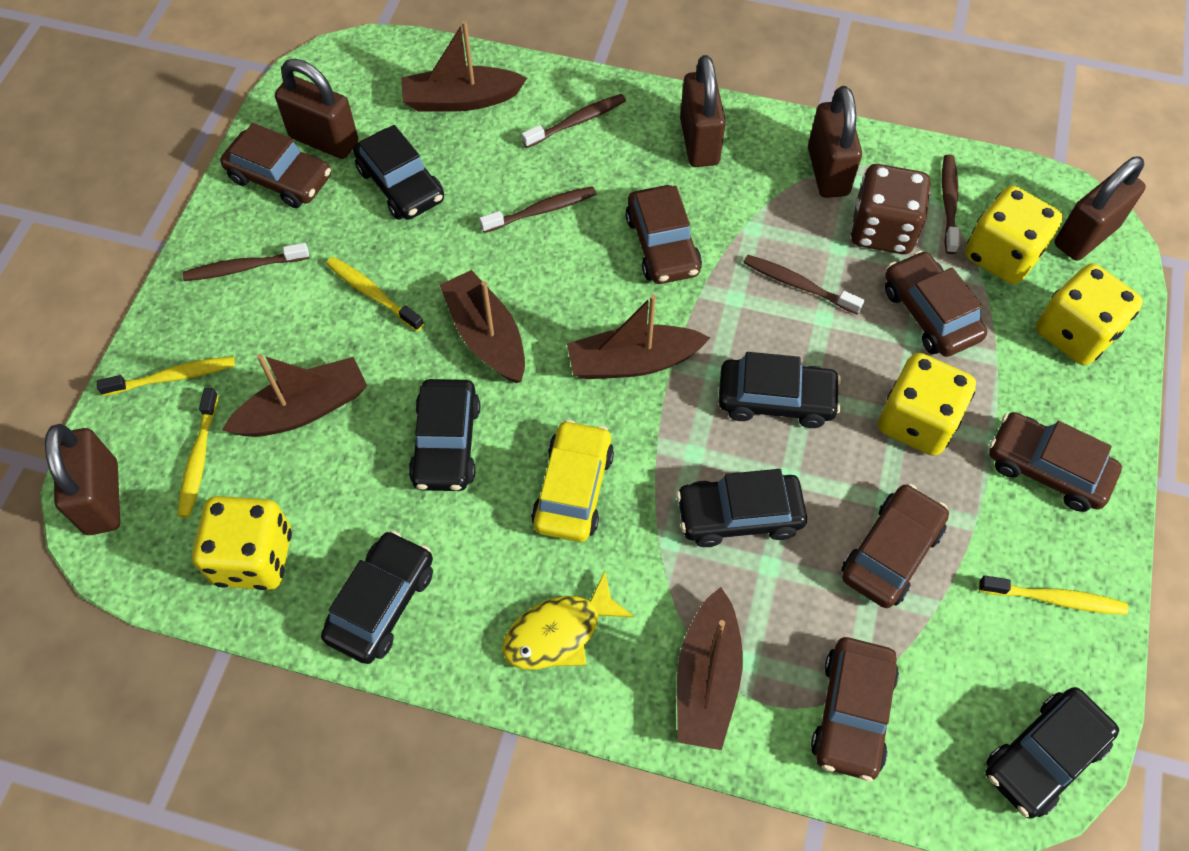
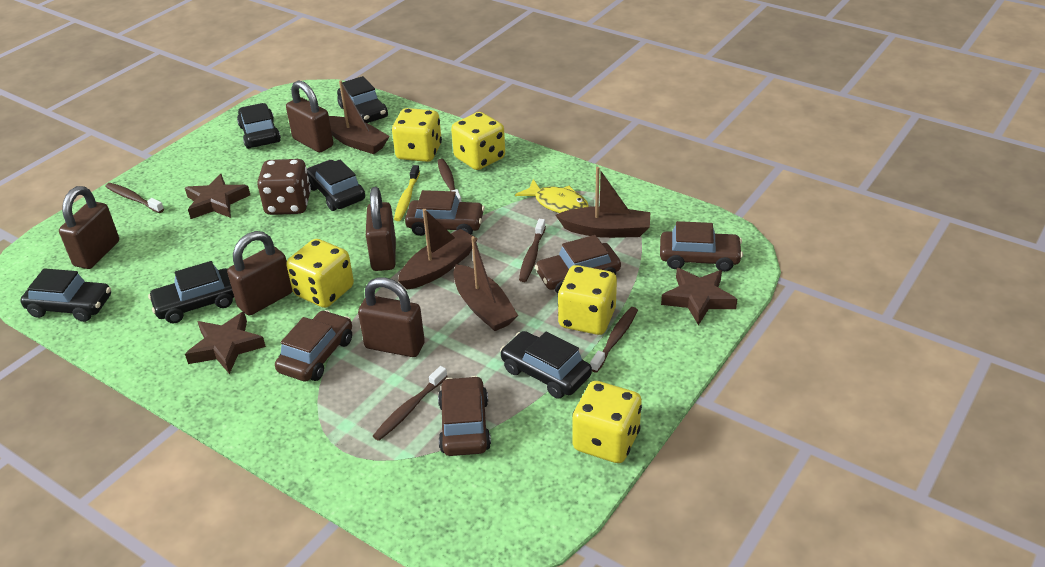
brown boat: 5 -> 4
brown car: 6 -> 5
brown star: 0 -> 3
yellow car: 1 -> 0
yellow dice: 4 -> 5
yellow toothbrush: 4 -> 1

